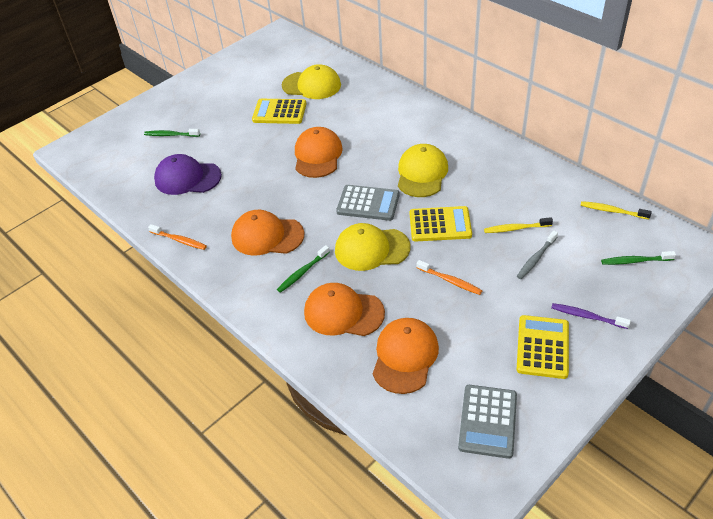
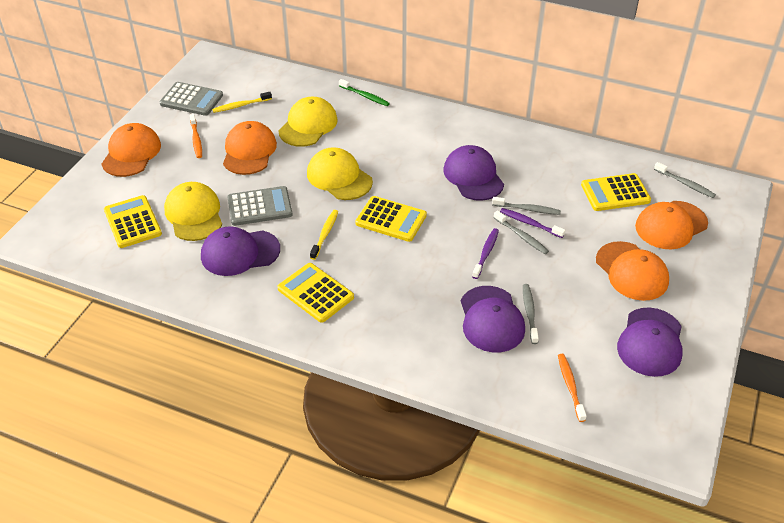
green toothbrush: 3 -> 1
grey toothbrush: 1 -> 4
purple cap: 1 -> 4
purple toothbrush: 1 -> 2
yellow calculator: 3 -> 4

